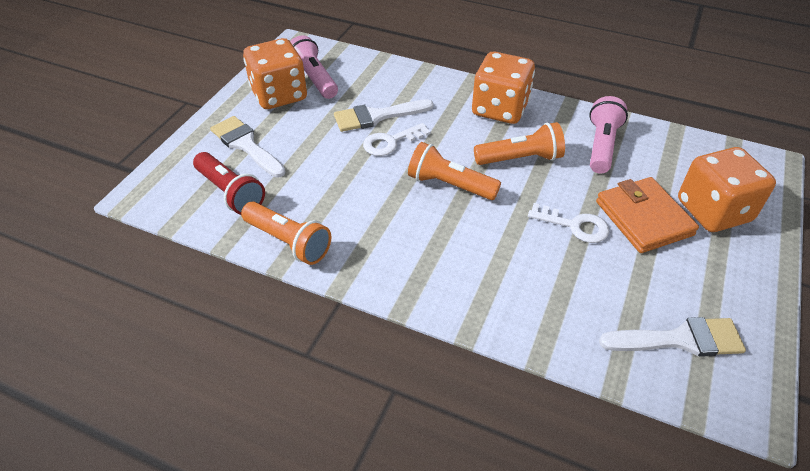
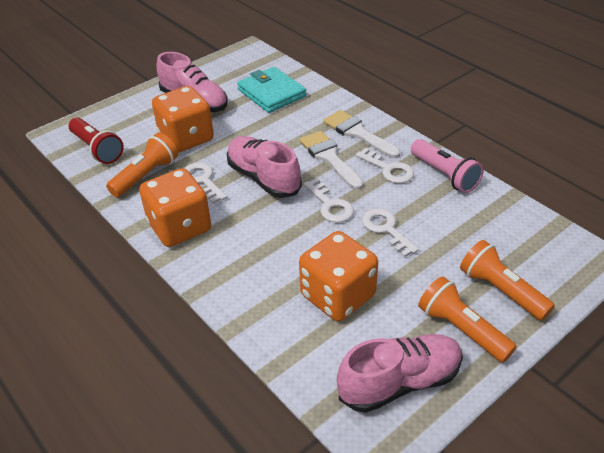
orange wallet: 1 -> 0
pink flashlight: 2 -> 1
pink shoe: 0 -> 3
turquoise wallet: 0 -> 1
white brush: 3 -> 2
white key: 2 -> 4

